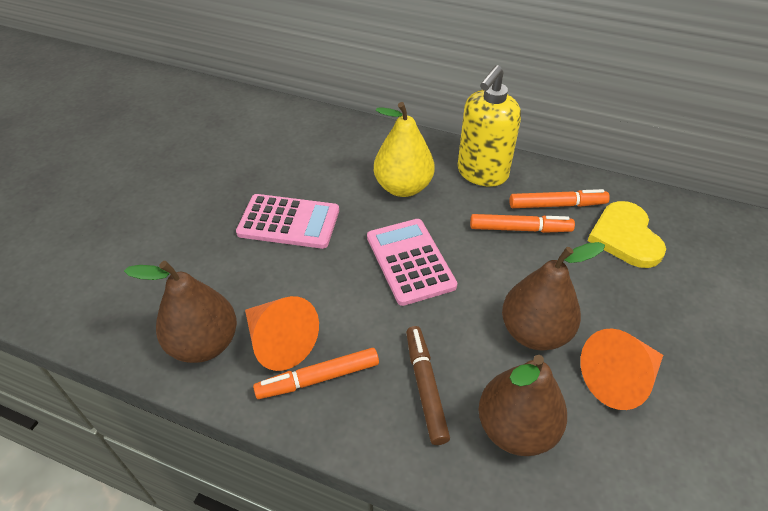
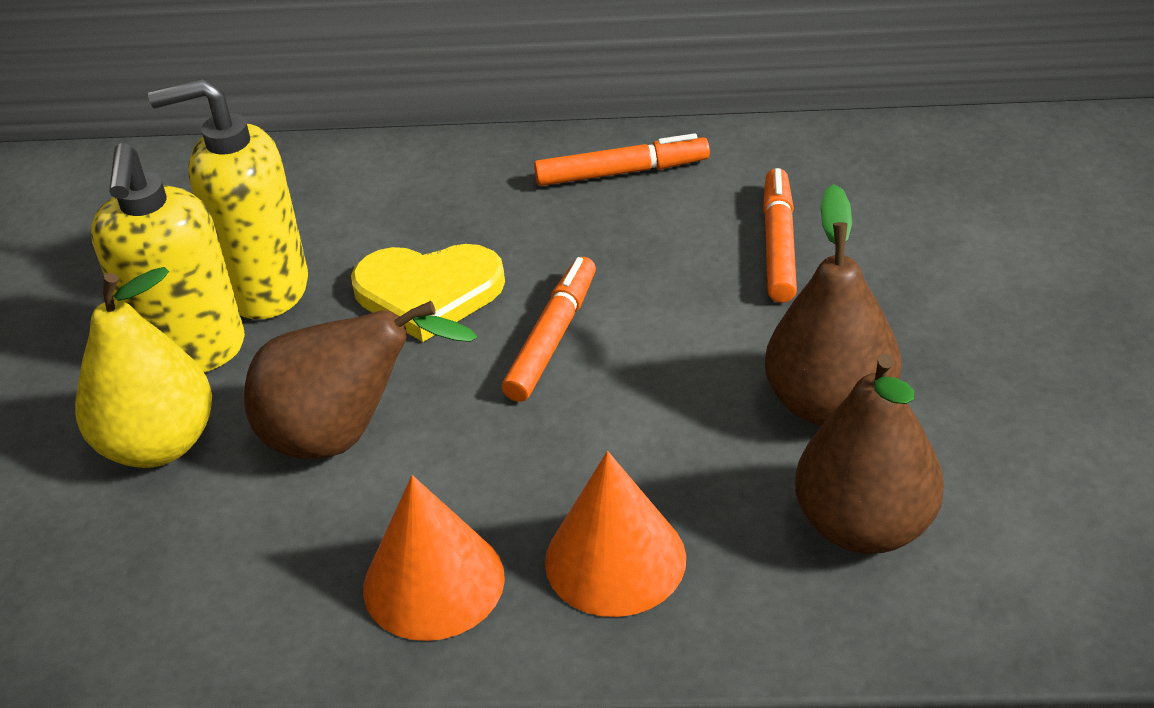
brown marker: 1 -> 0
pink calculator: 2 -> 0
yellow soap dispenser: 1 -> 2

